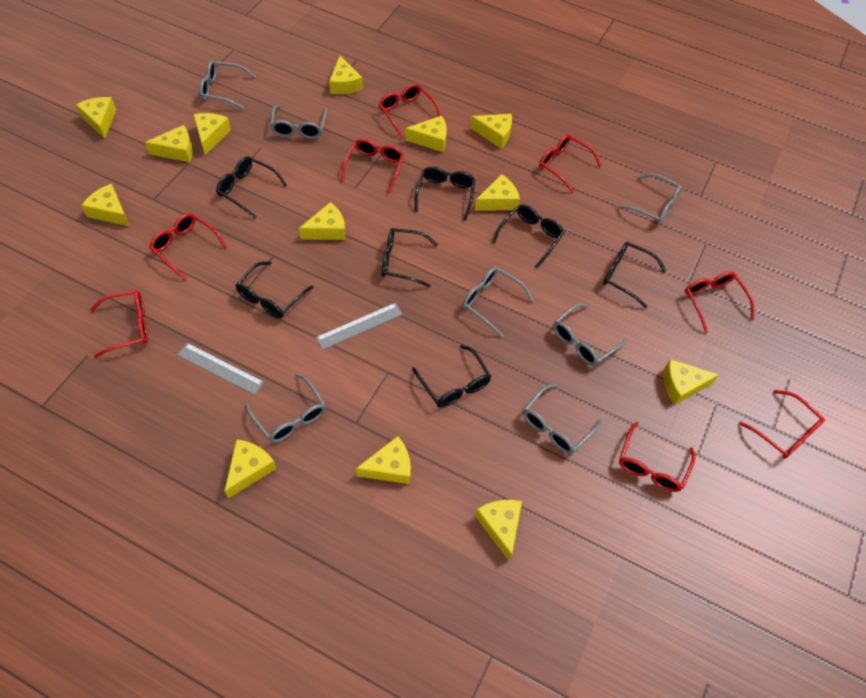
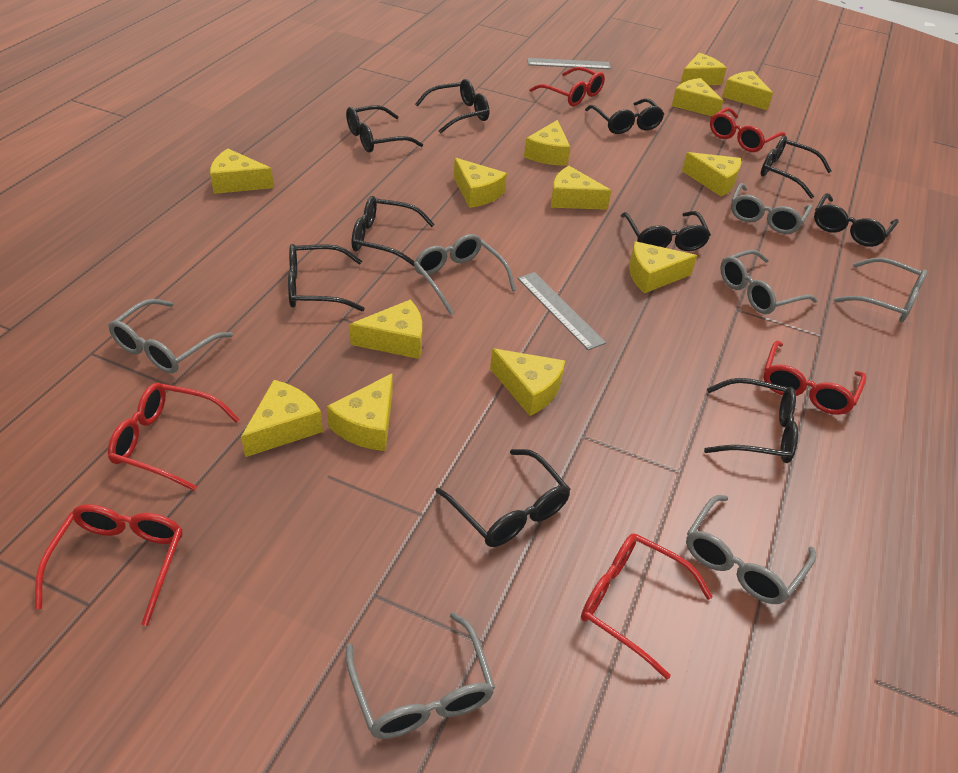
black glasses: 7 -> 10
red glasses: 8 -> 6

